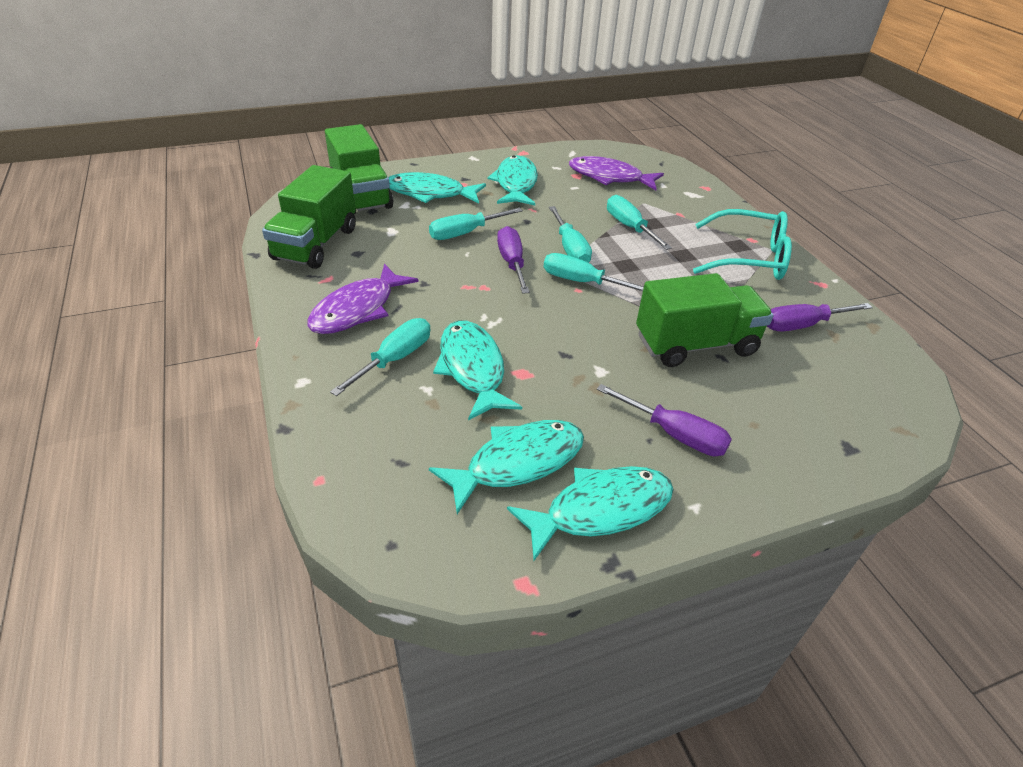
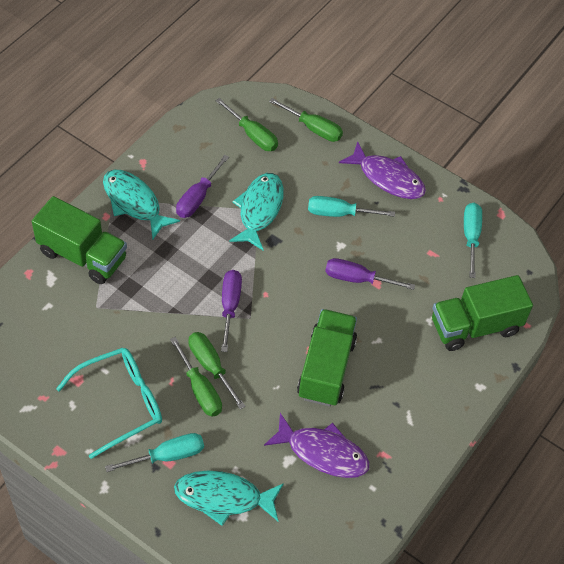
green screwdriver: 0 -> 4
turquoise fish: 5 -> 3
turquoise screwdriver: 5 -> 3

